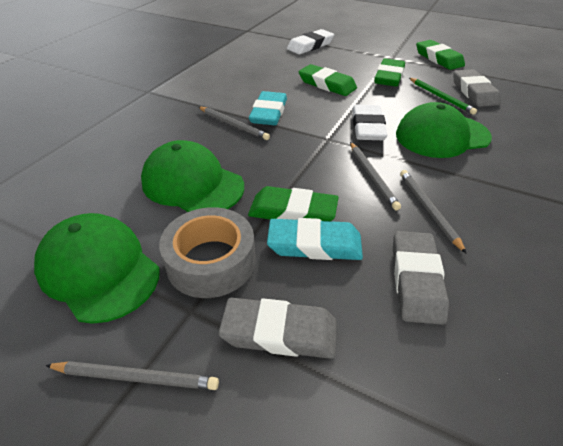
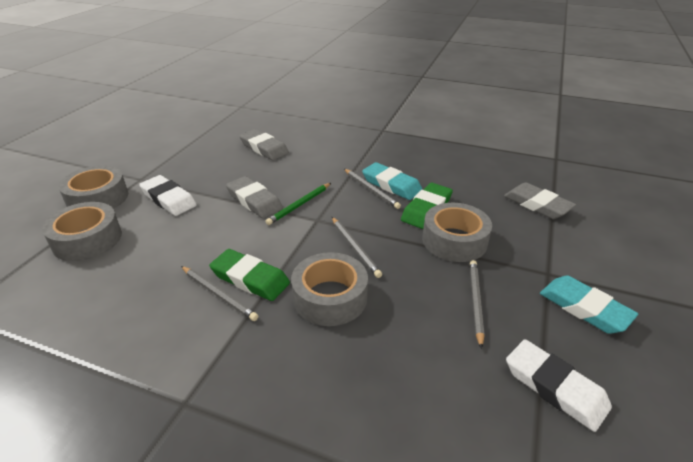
green cap: 3 -> 0
green eraser: 4 -> 2
grey tape: 1 -> 4

